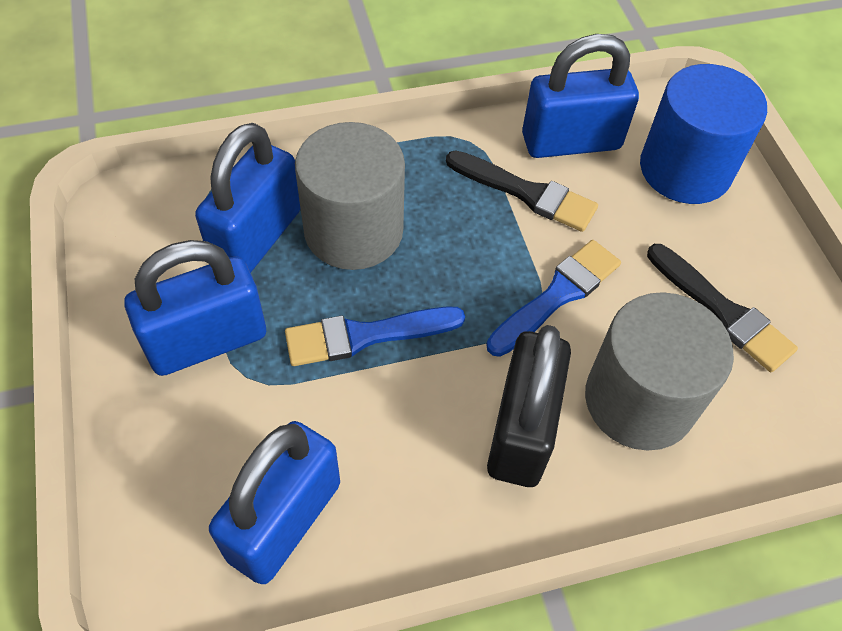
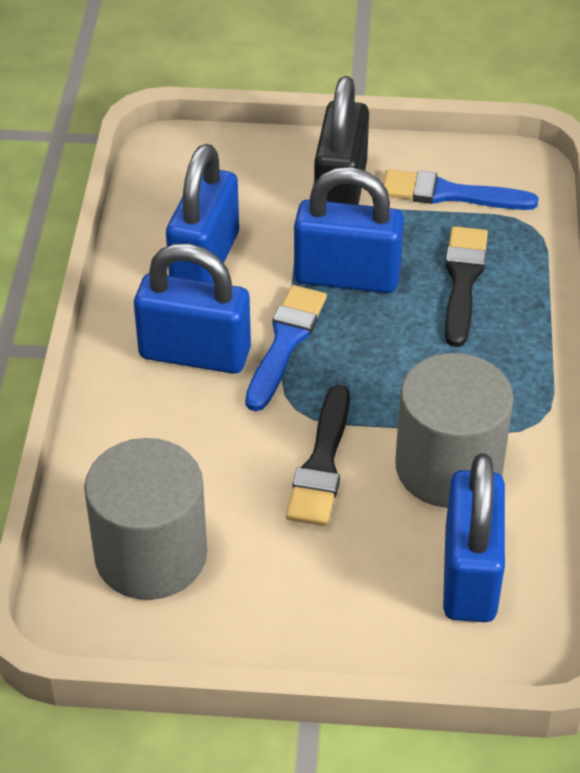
blue cylinder: 1 -> 0

